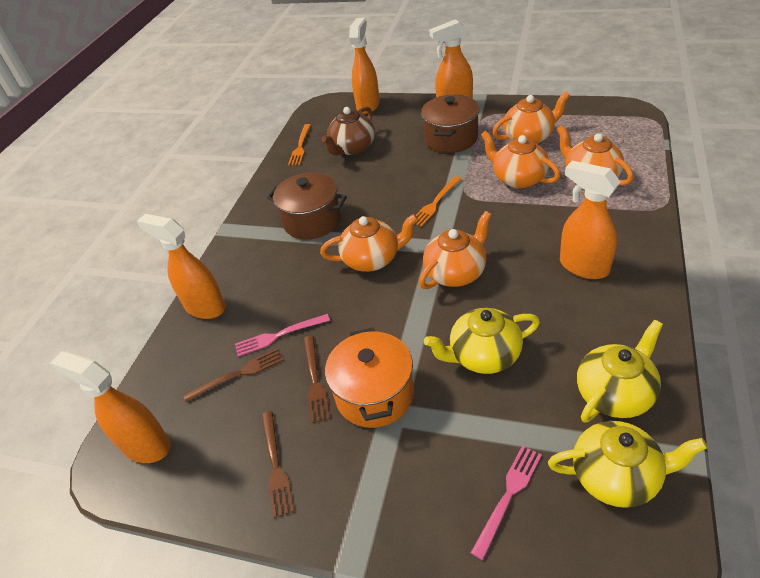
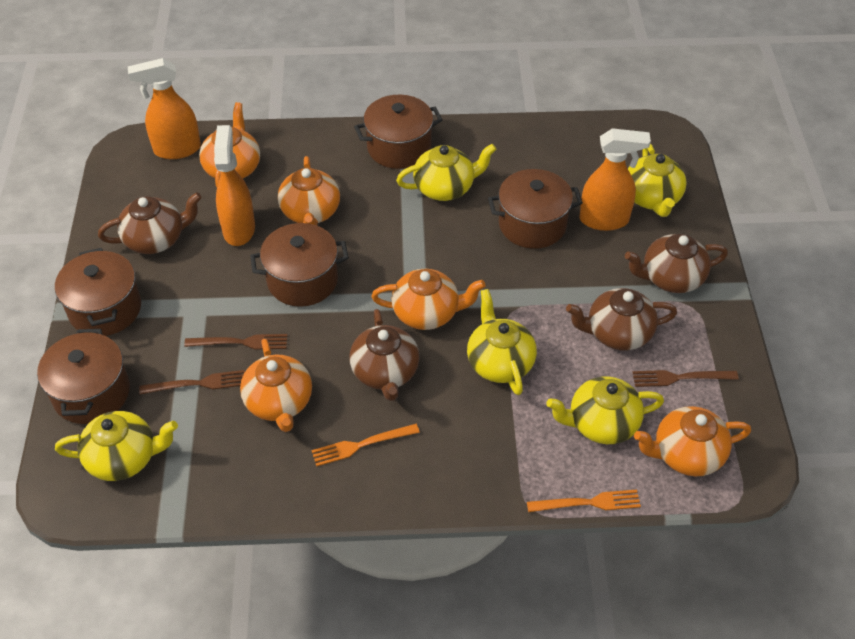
brown pot: 2 -> 5
brown teapot: 1 -> 4
orange pot: 1 -> 0
orange spray bottle: 5 -> 3
pink fork: 2 -> 0
yellow teapot: 3 -> 5

